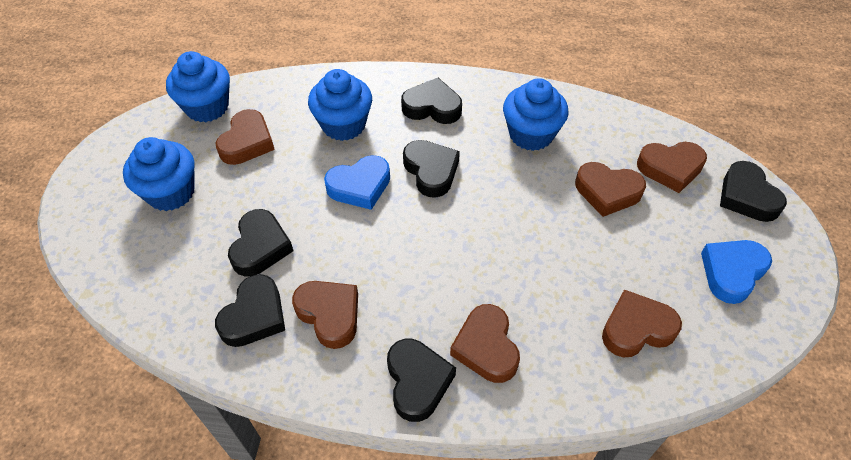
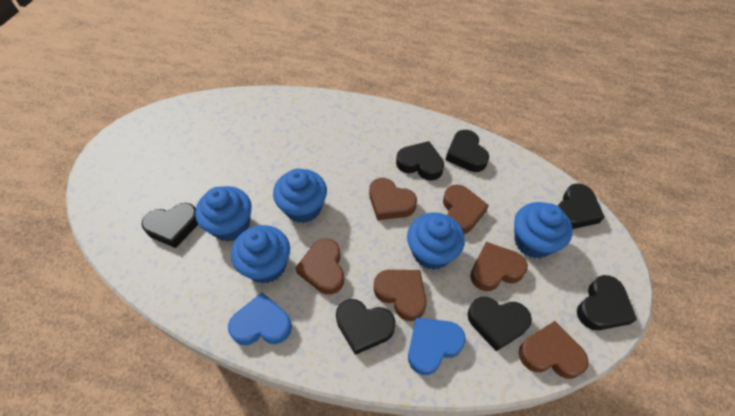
black heart: 6 -> 7
blue cupcake: 4 -> 5

